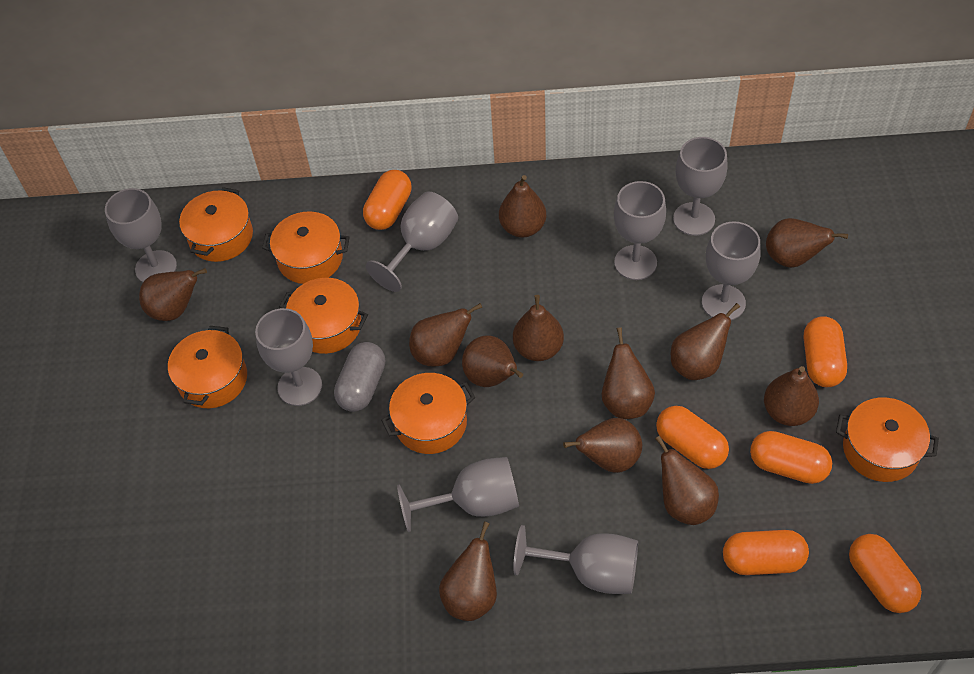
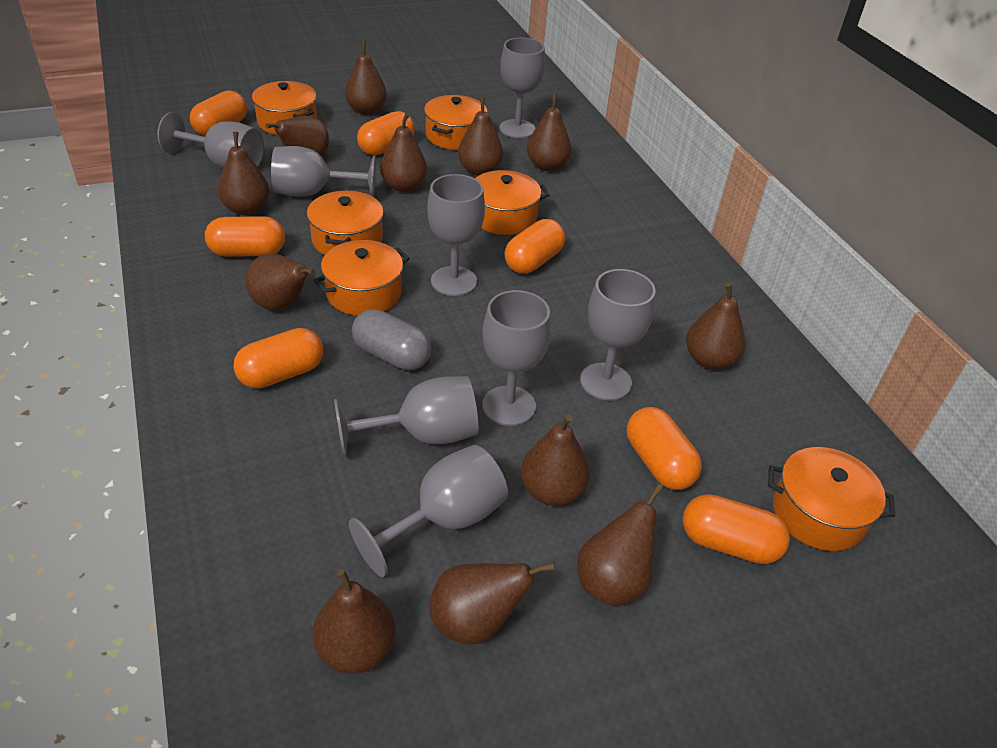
orange capsule: 6 -> 7

